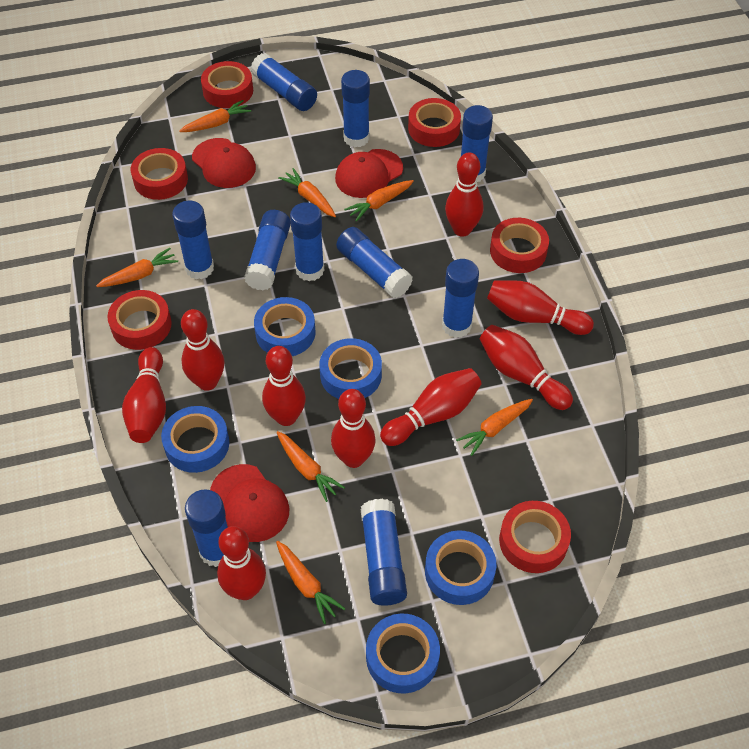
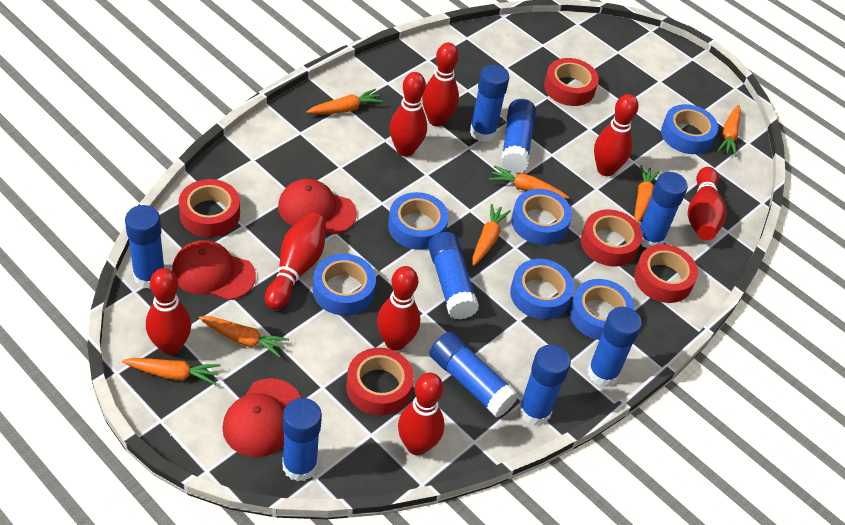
blue glue stick: 10 -> 9
blue tape: 5 -> 6
red bowling pin: 9 -> 8
red tape: 6 -> 5

